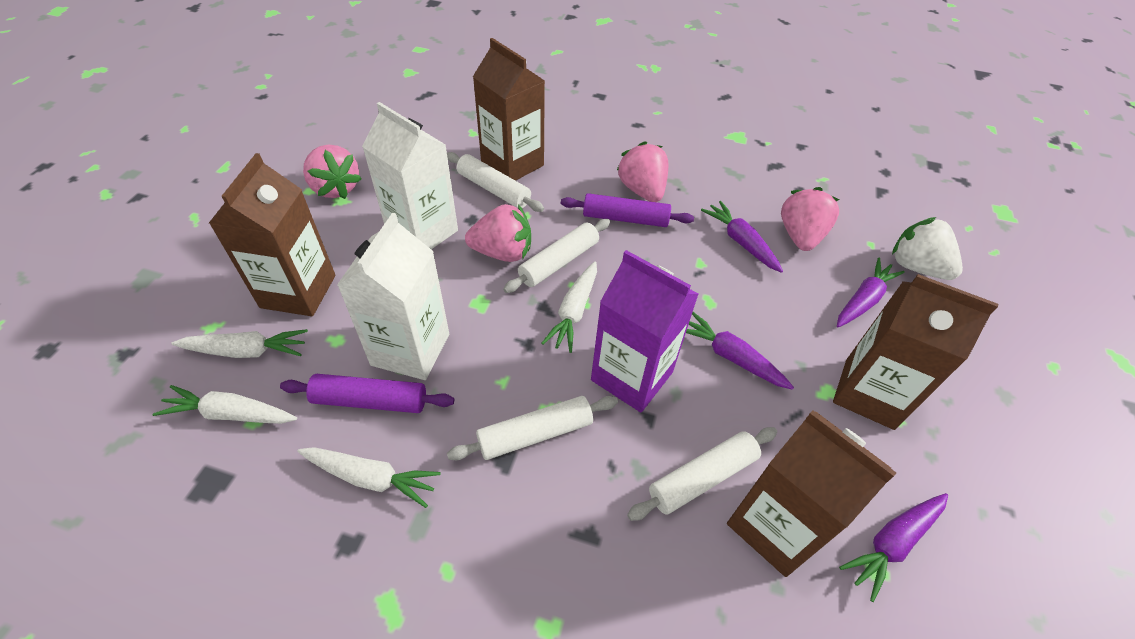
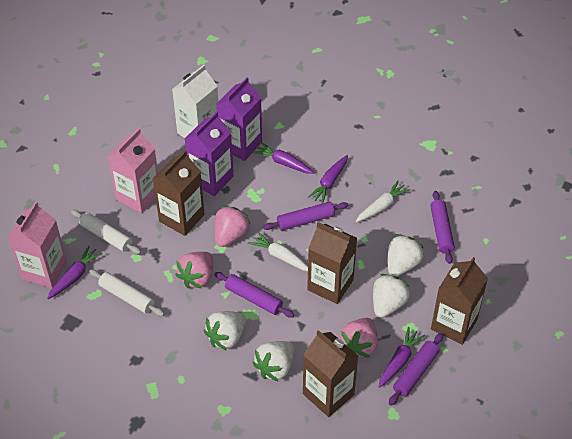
pink carton: 0 -> 2
pink strawberry: 4 -> 3
purple carton: 1 -> 2
purple rolling pin: 2 -> 4
white carrot: 4 -> 2
white carton: 2 -> 1
white rolling pin: 4 -> 2
white strawberry: 1 -> 4

